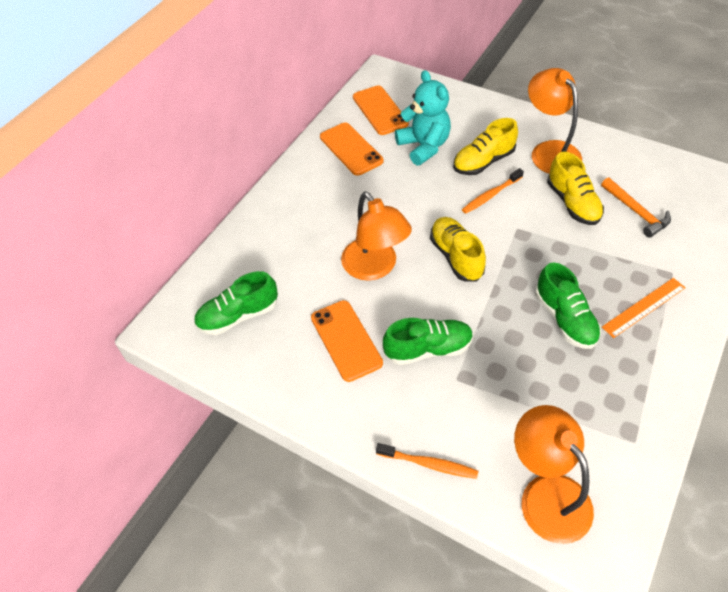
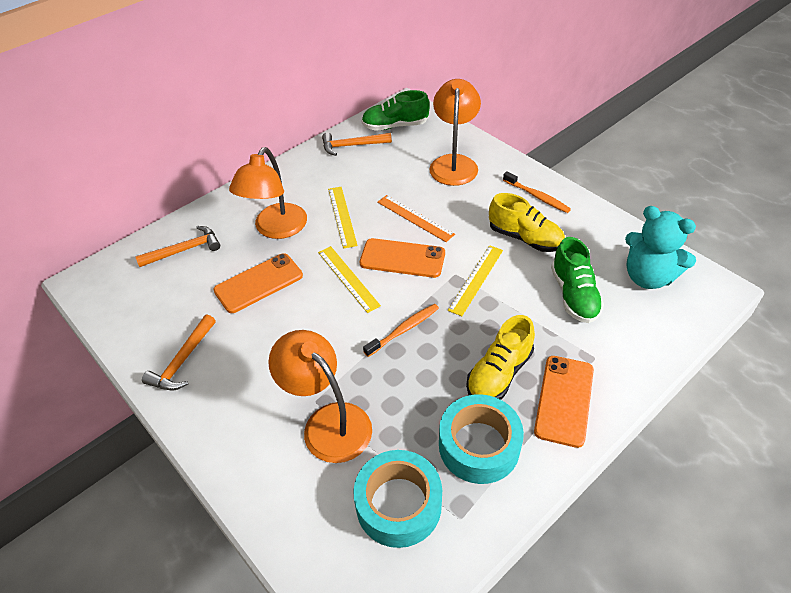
green shoe: 3 -> 2
orange hammer: 1 -> 3
turquoise tape: 0 -> 2
yellow ruler: 0 -> 3
yellow shoe: 3 -> 2

